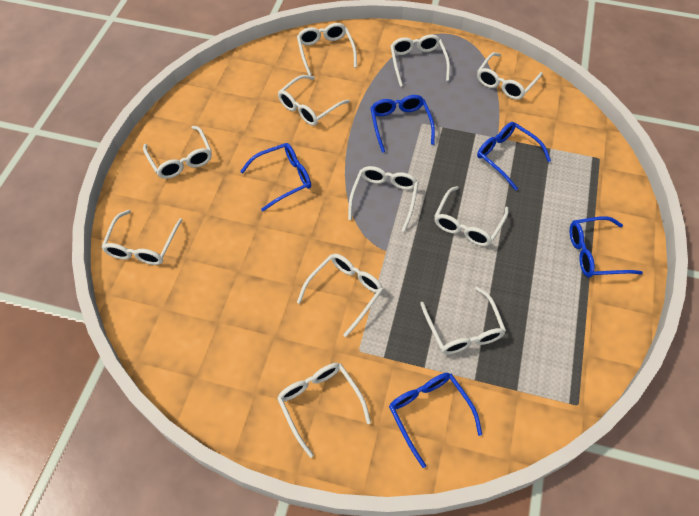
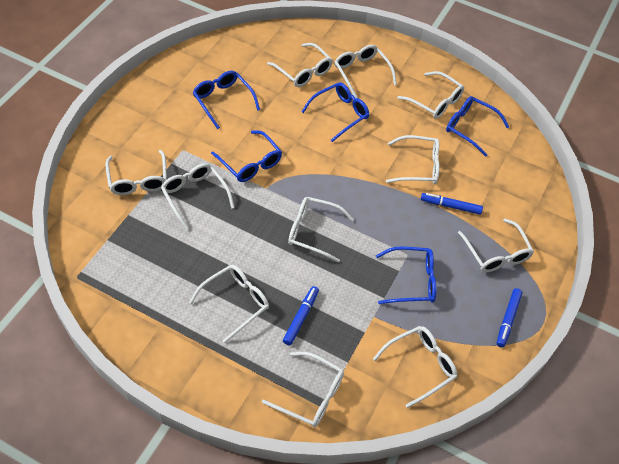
blue marker: 0 -> 3

